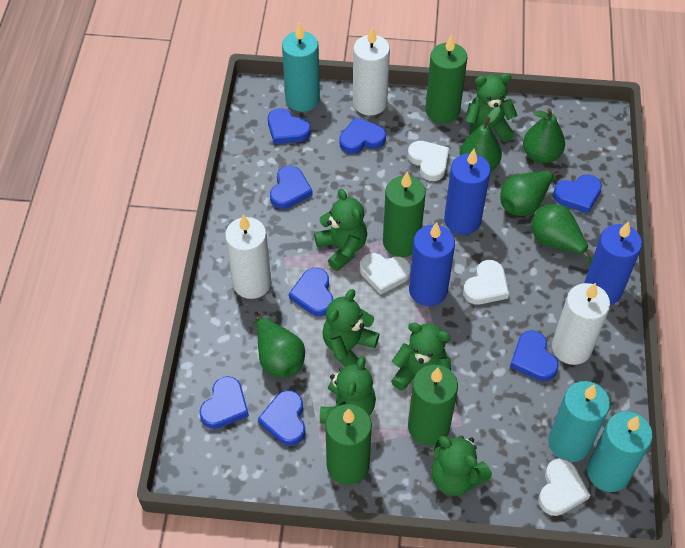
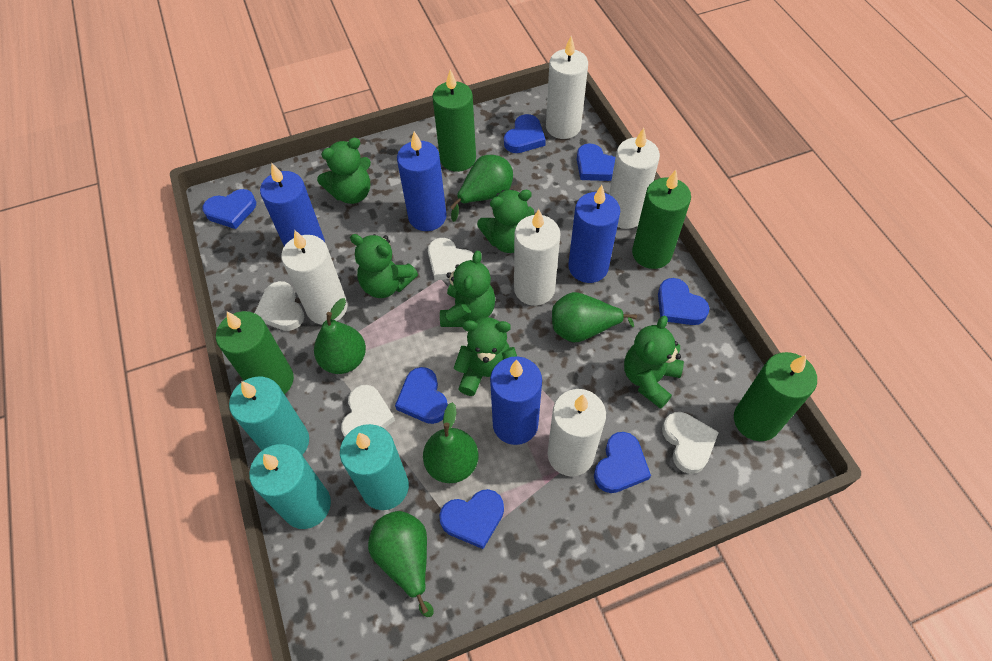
blue candle: 3 -> 4
blue heart: 8 -> 7
white candle: 3 -> 5

